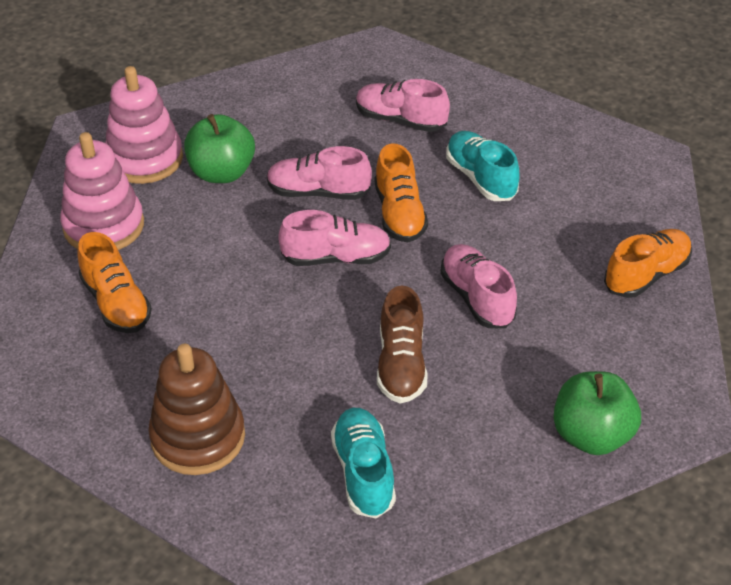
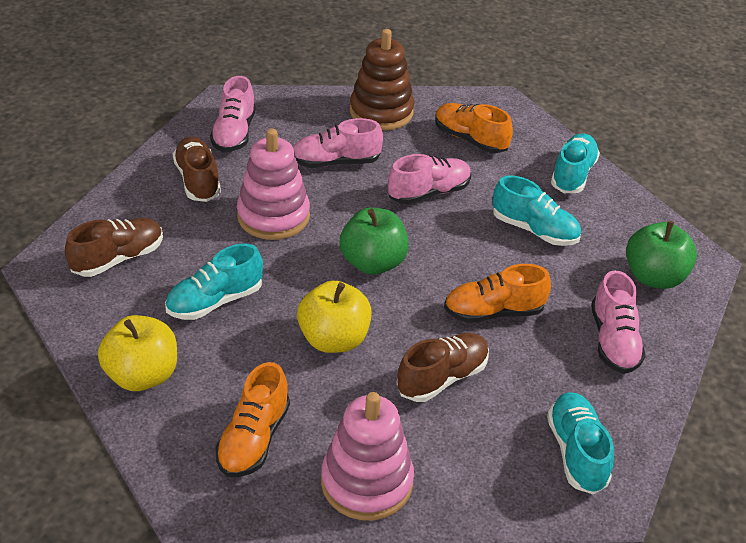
brown shoe: 1 -> 3
turquoise shoe: 2 -> 4
yellow apple: 0 -> 2

